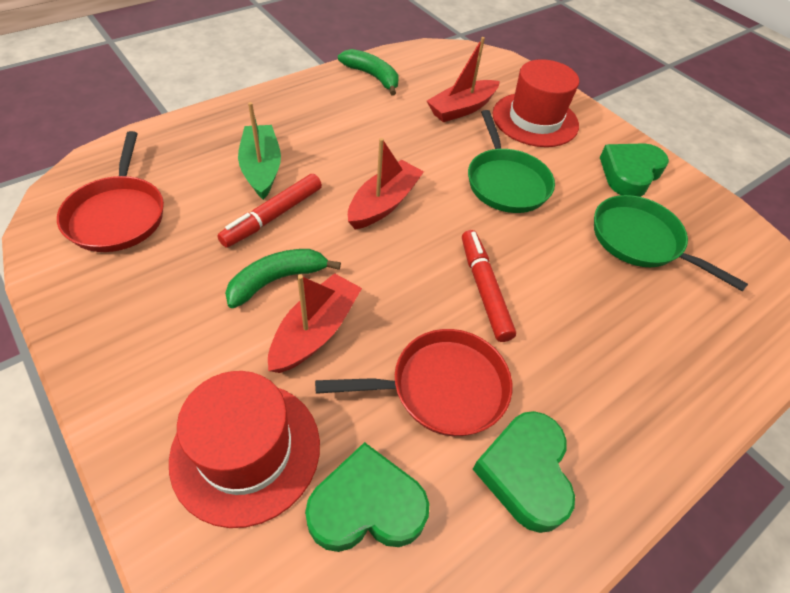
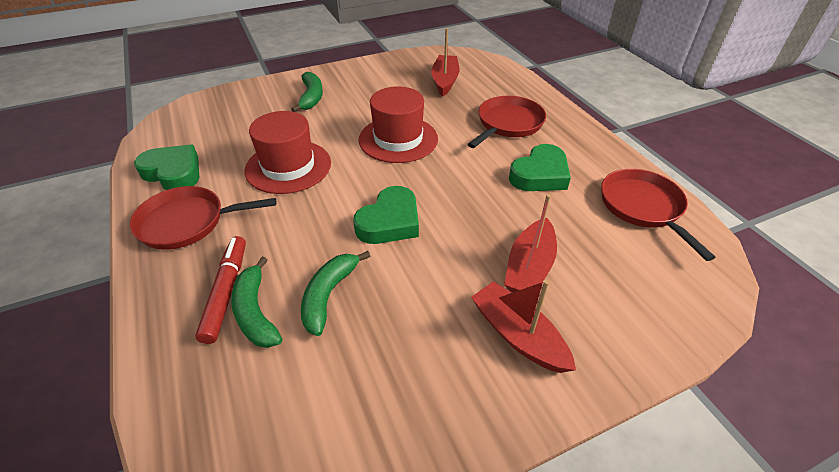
green banana: 2 -> 3
green boat: 1 -> 0
green pan: 2 -> 0
red marker: 2 -> 1
red pan: 2 -> 3

